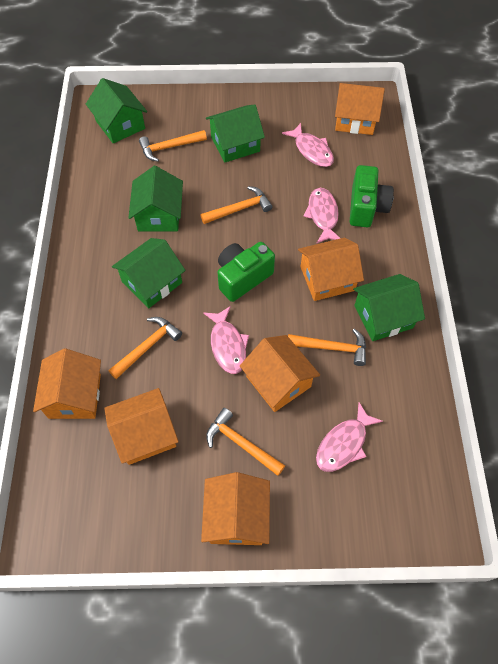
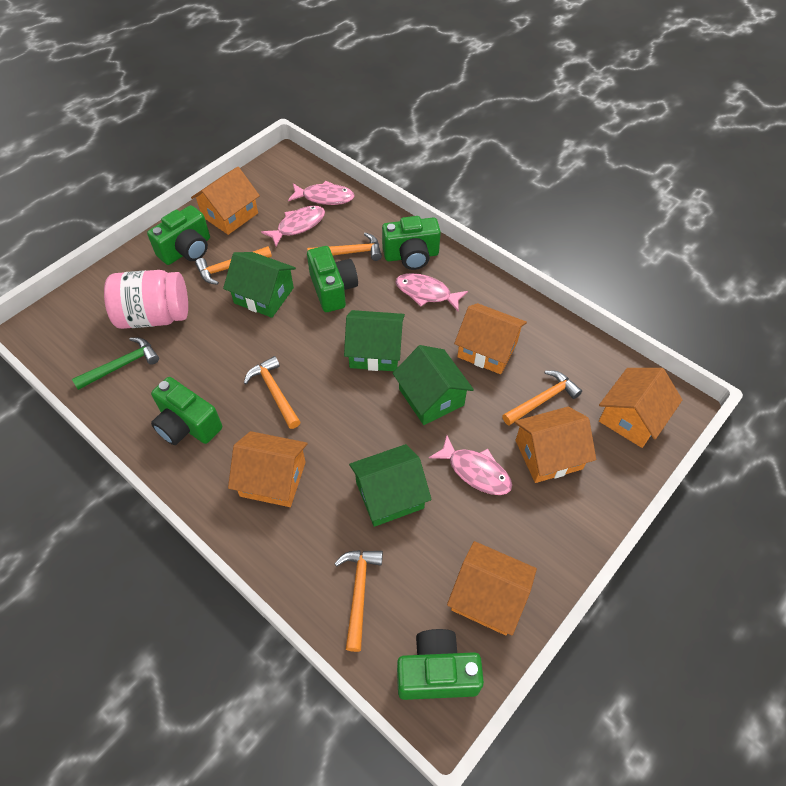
green camera: 2 -> 5
green hammer: 0 -> 1
green house: 5 -> 4
pink jar: 0 -> 1

